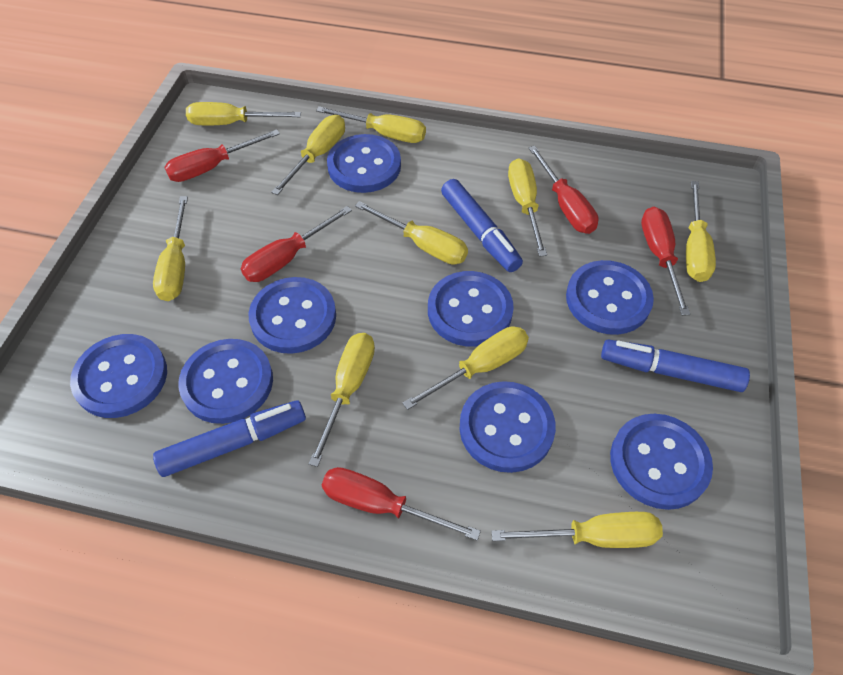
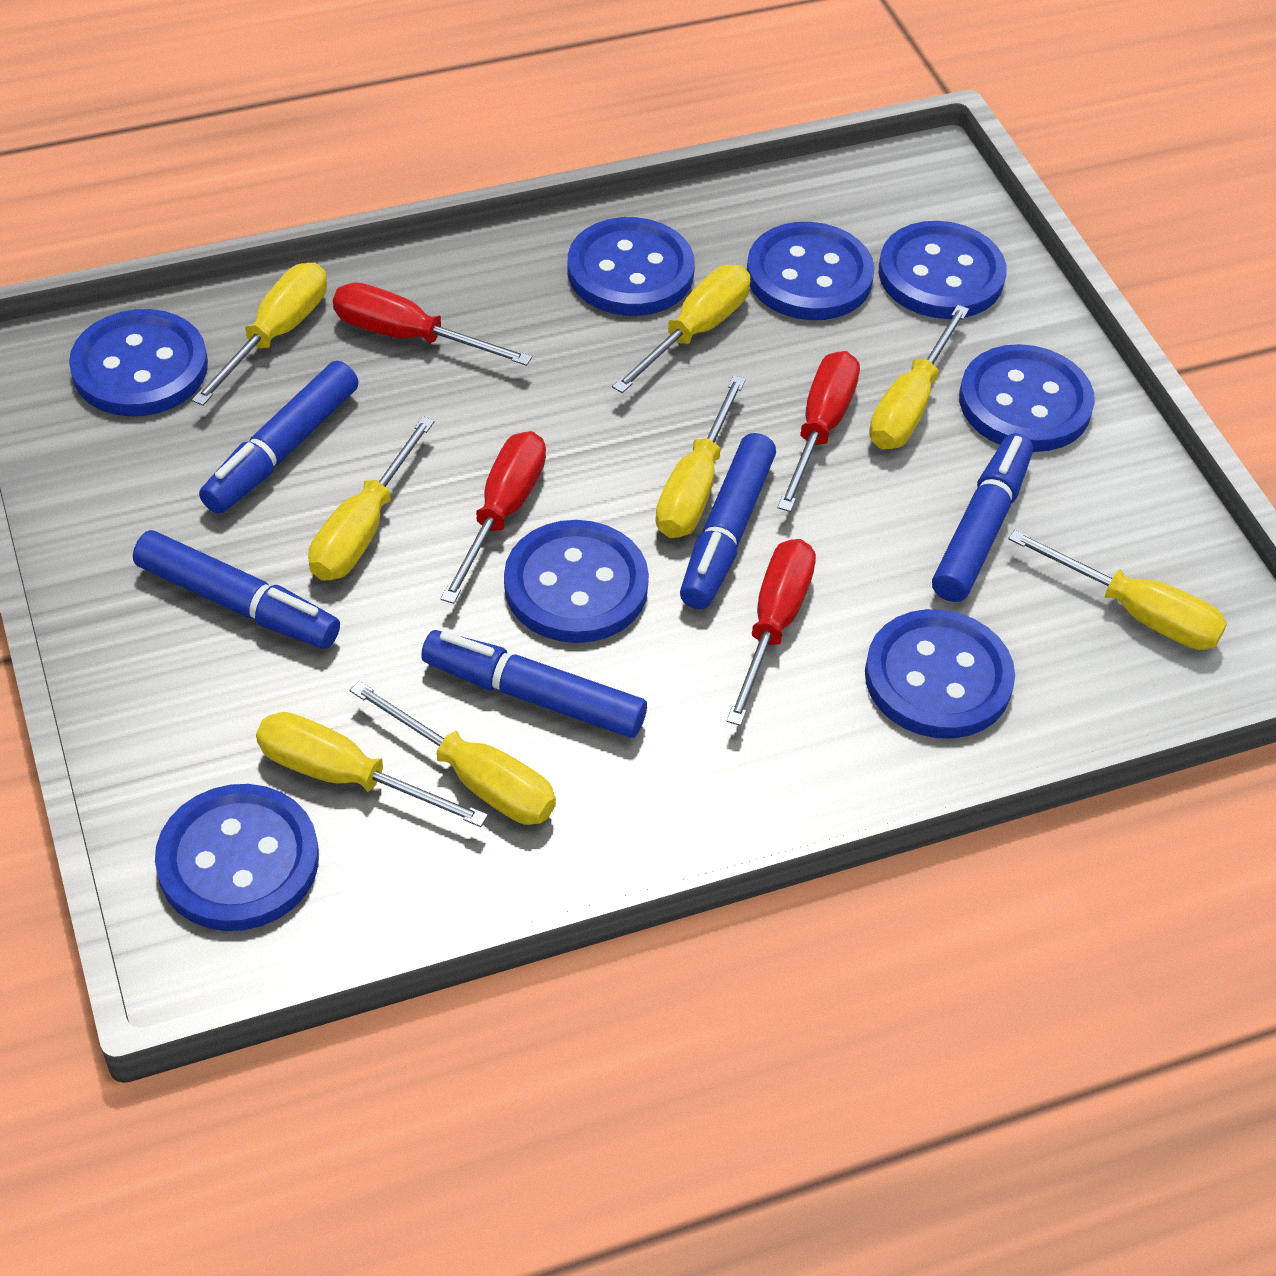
blue marker: 3 -> 5
red screwdriver: 5 -> 4
yellow screwdriver: 10 -> 8

